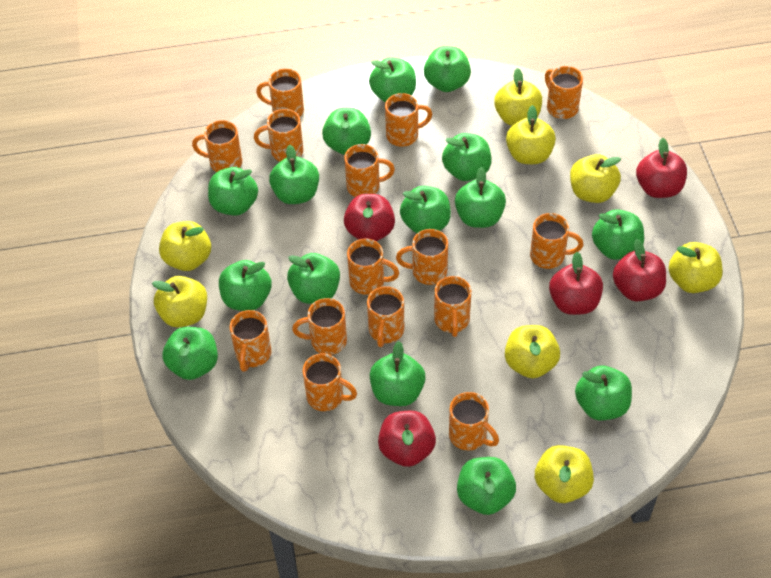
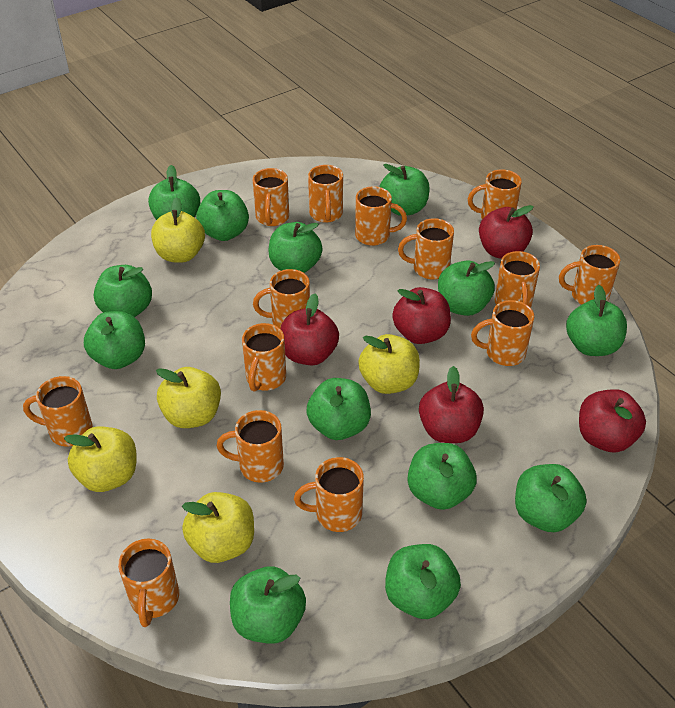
green apple: 15 -> 13
orange mug: 15 -> 14
yellow apple: 8 -> 5

